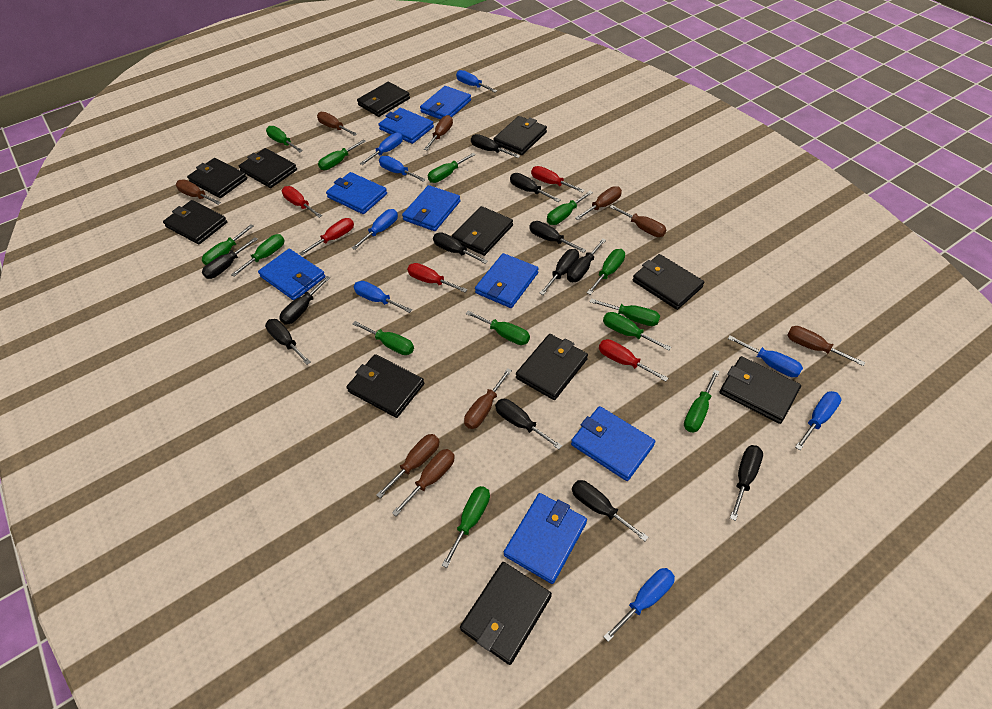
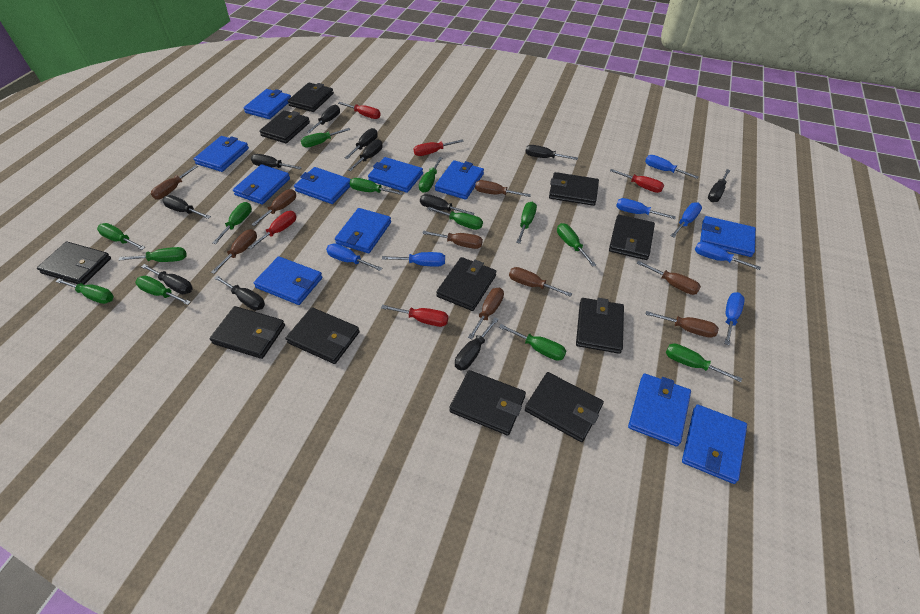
black screwdriver: 12 -> 11
blue screwdriver: 8 -> 7
blue wallet: 8 -> 11

